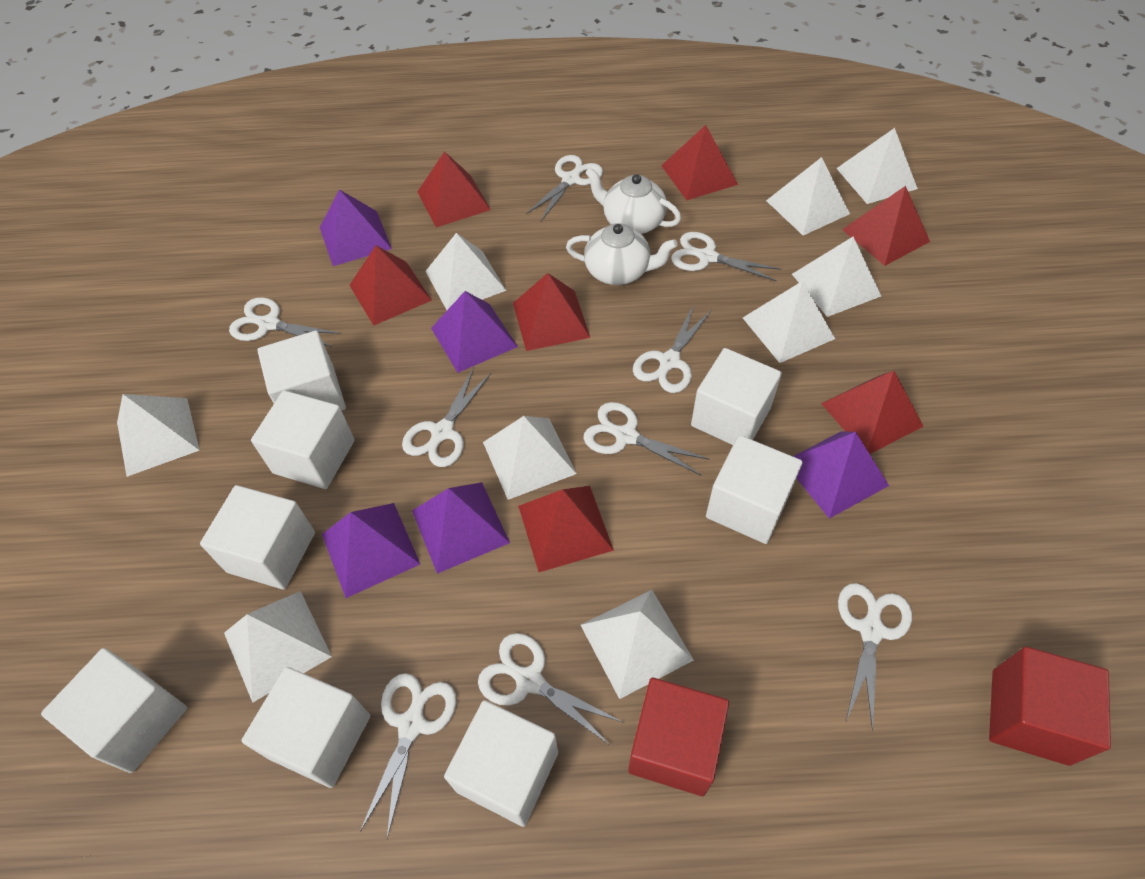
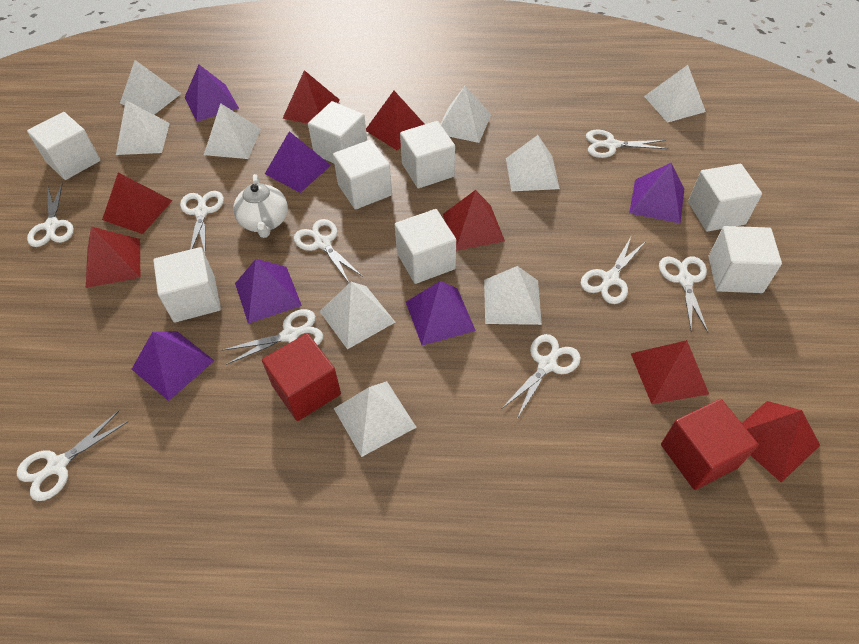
purple pyramid: 5 -> 6
white teapot: 2 -> 1

